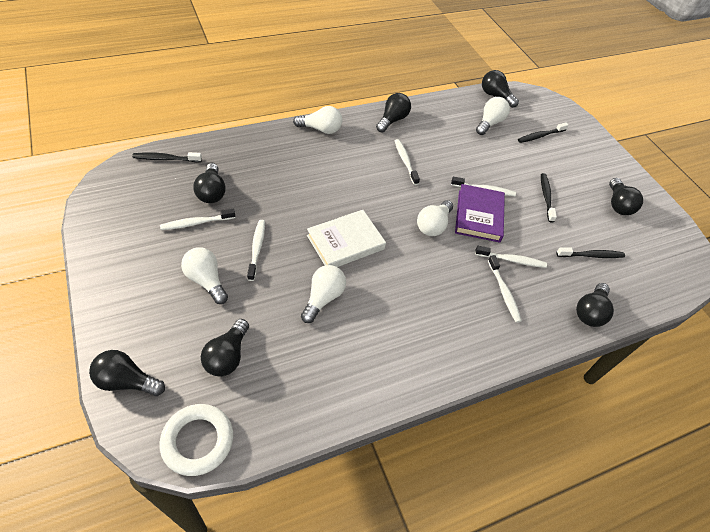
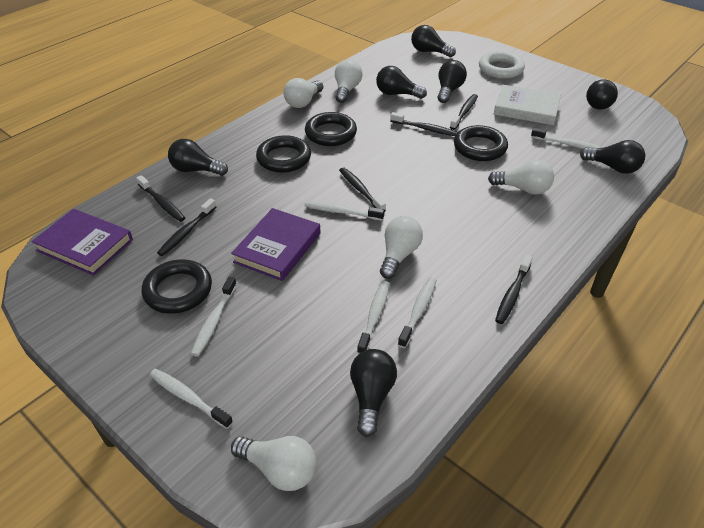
black ring: 0 -> 4
black toothbrush: 4 -> 6
purple book: 1 -> 2

